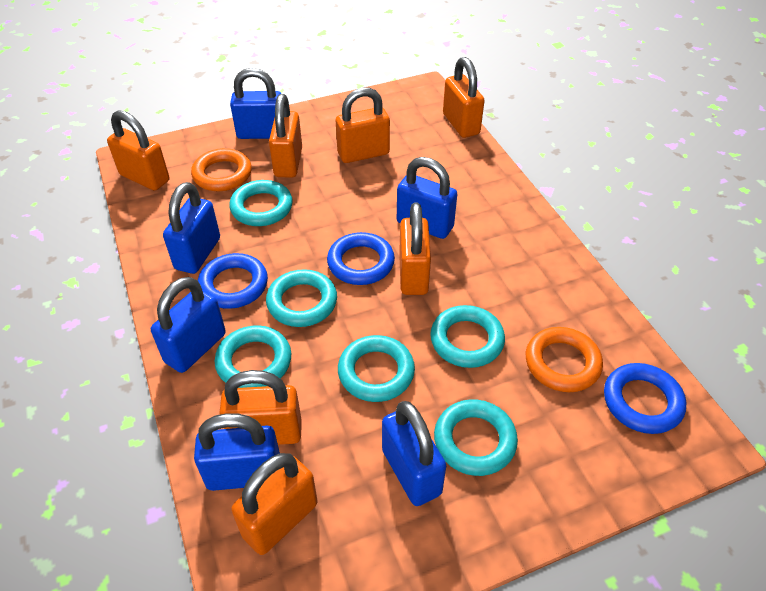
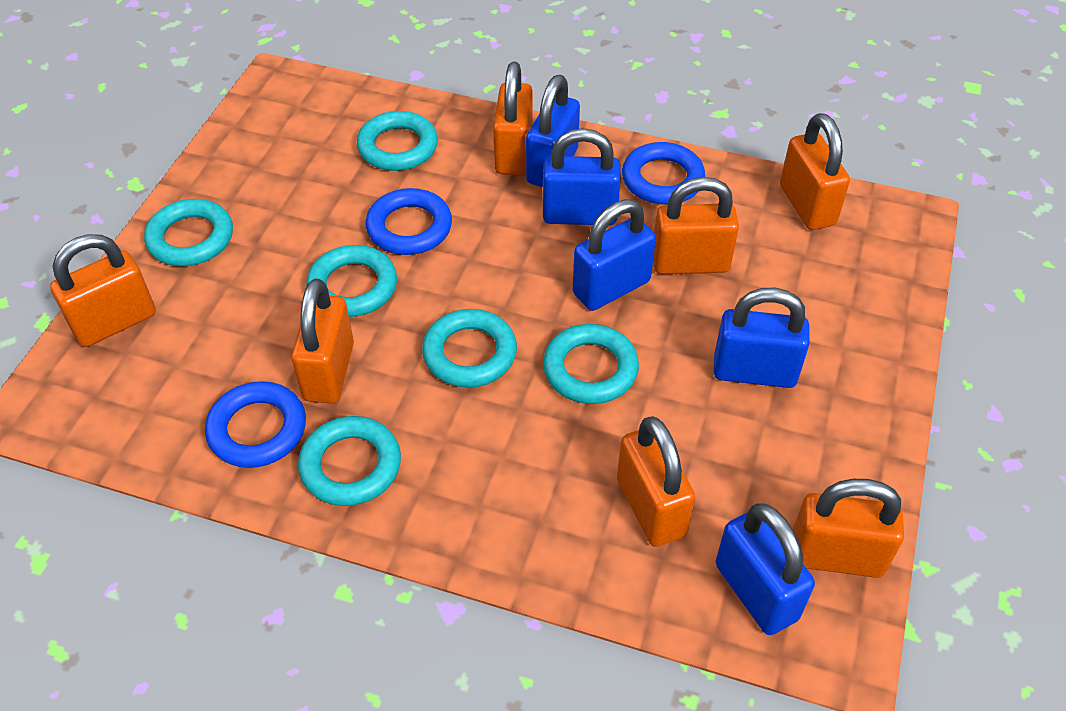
blue padlock: 6 -> 5
orange ring: 2 -> 0

